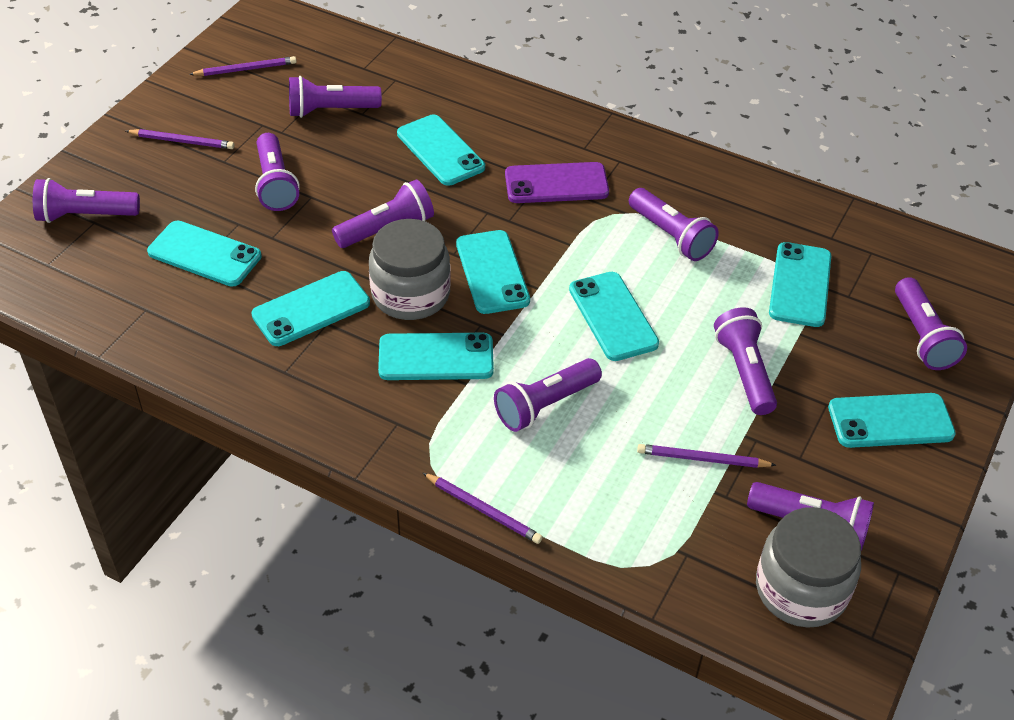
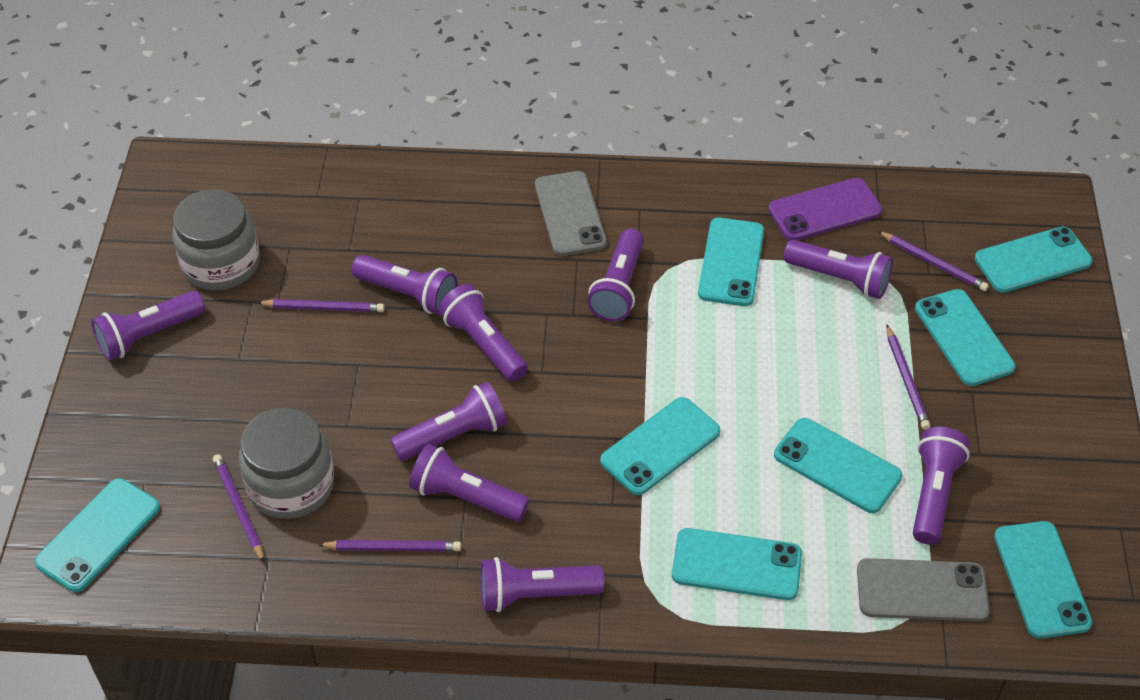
grey phone: 0 -> 2
purple pencil: 4 -> 5

